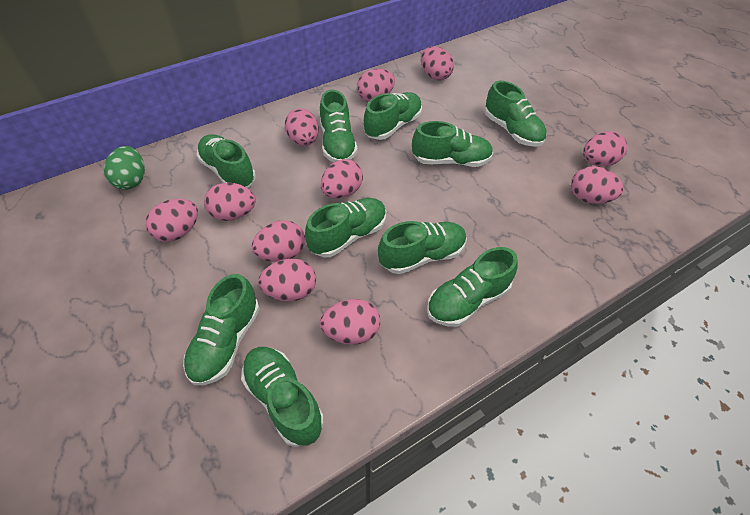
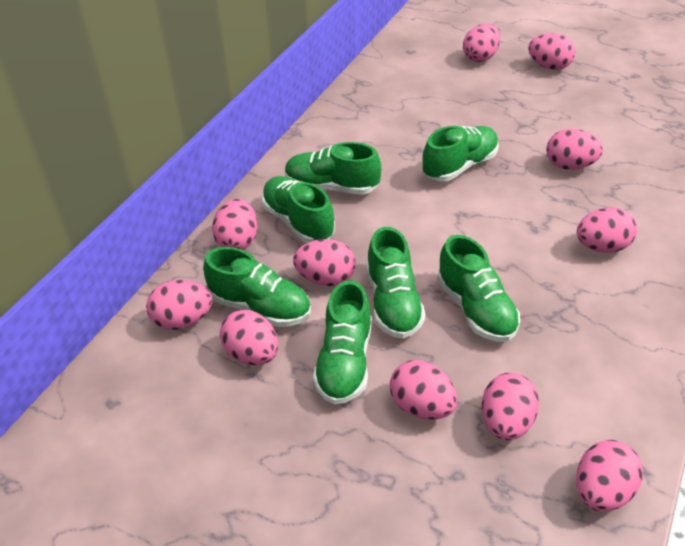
green egg: 1 -> 0
green shoe: 10 -> 7

